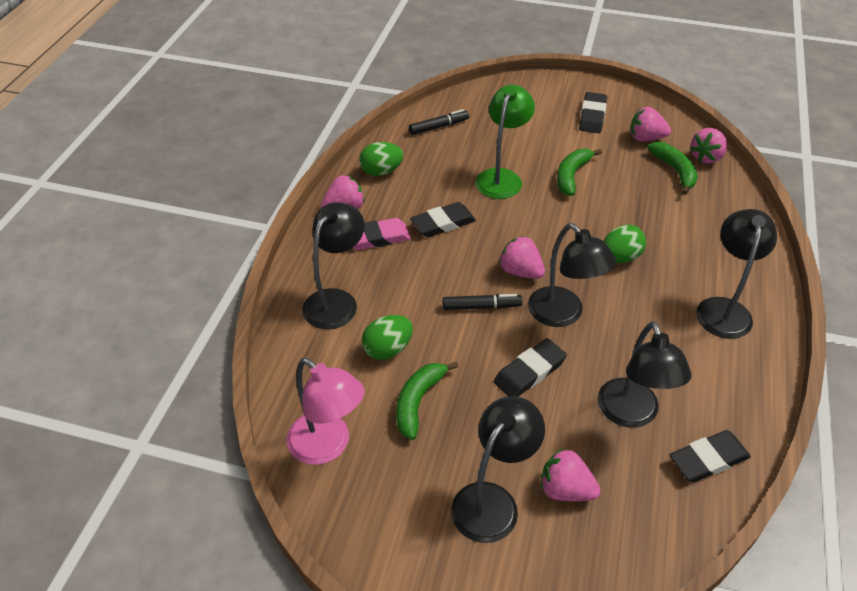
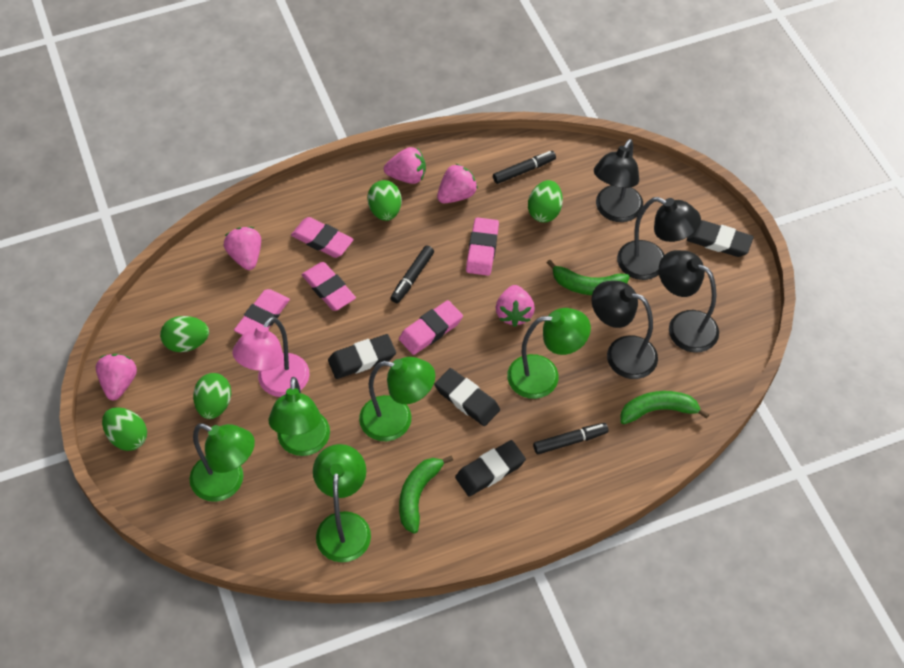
black lamp: 5 -> 4
black marker: 2 -> 3
green egg: 3 -> 5
green lamp: 1 -> 5
pink eraser: 1 -> 5

